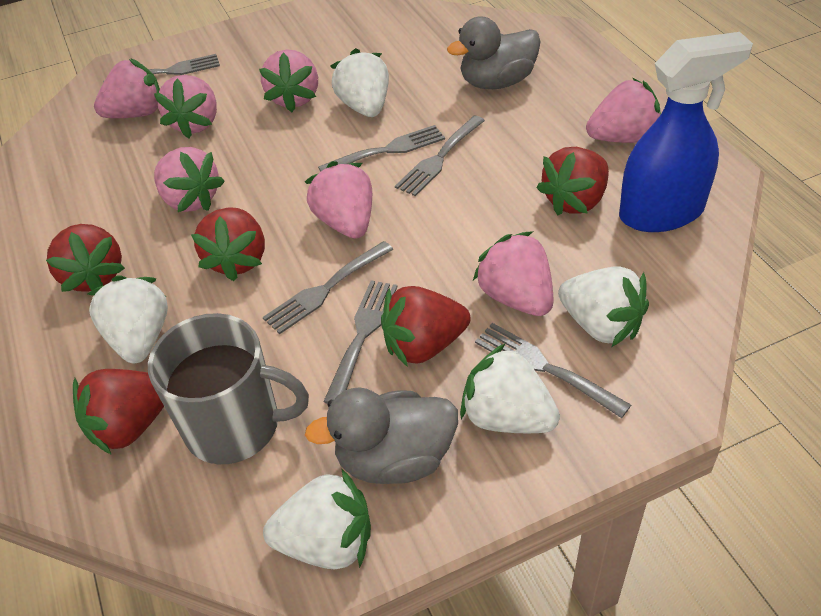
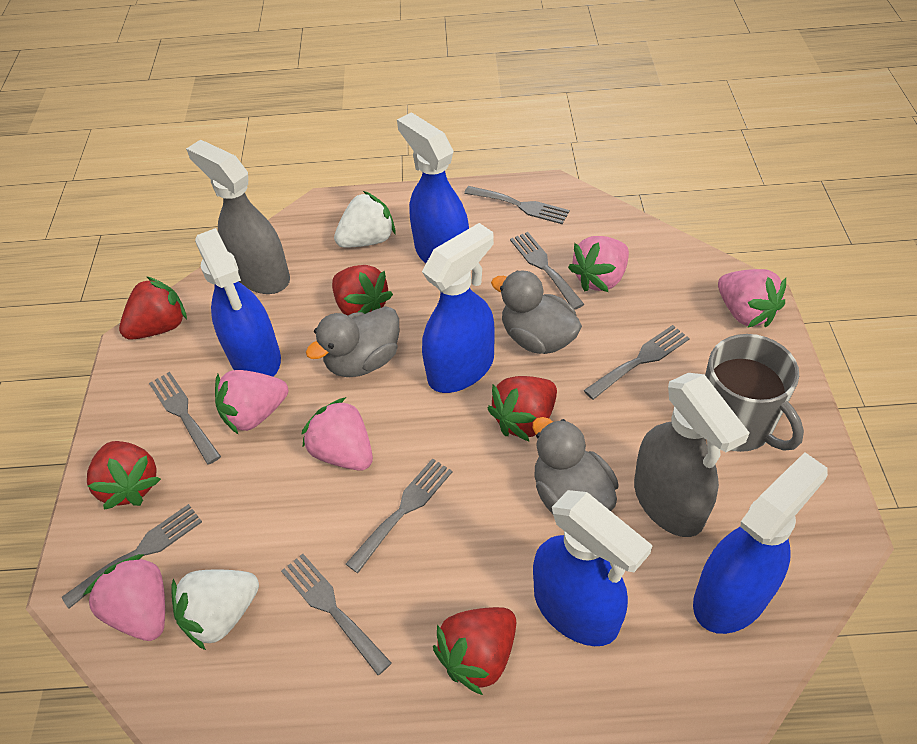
blue spray bottle: 1 -> 5
grey duck: 2 -> 3
grey fork: 6 -> 7
grey spray bottle: 0 -> 2
pink strawberry: 7 -> 5
white strawberry: 5 -> 2

